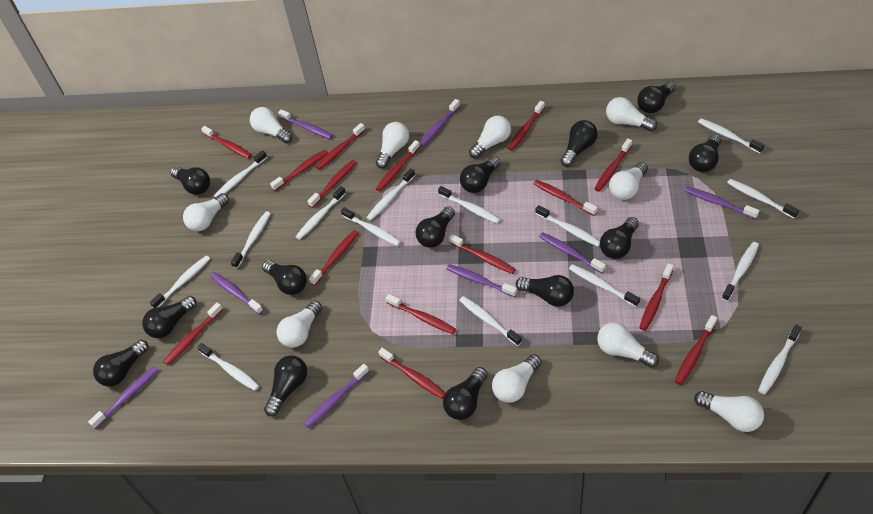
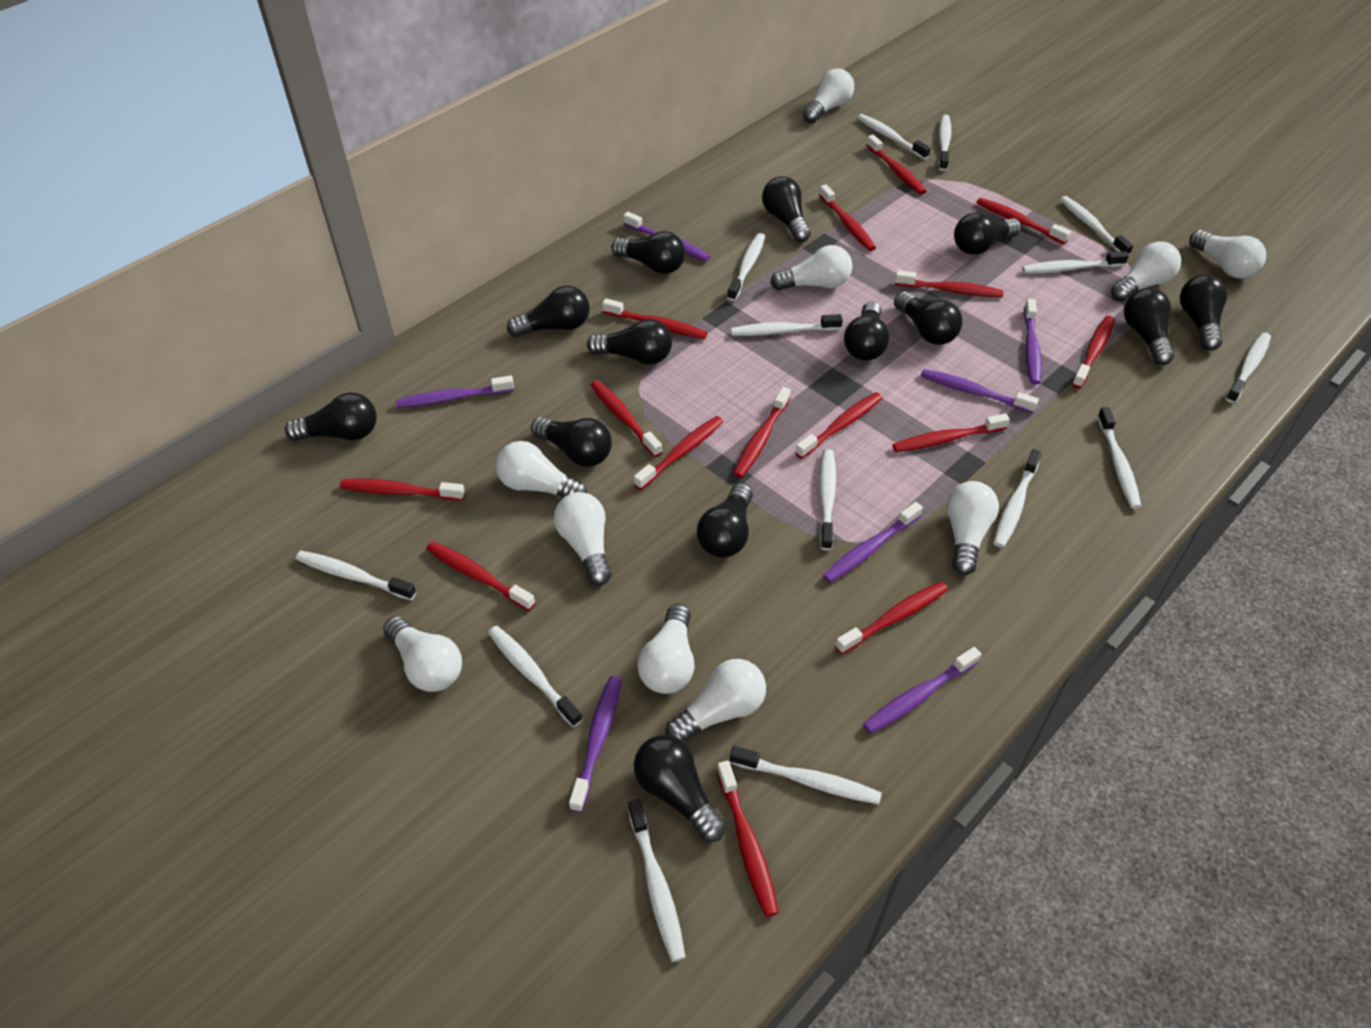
purple toothbrush: 8 -> 7
white toothbrush: 15 -> 14

